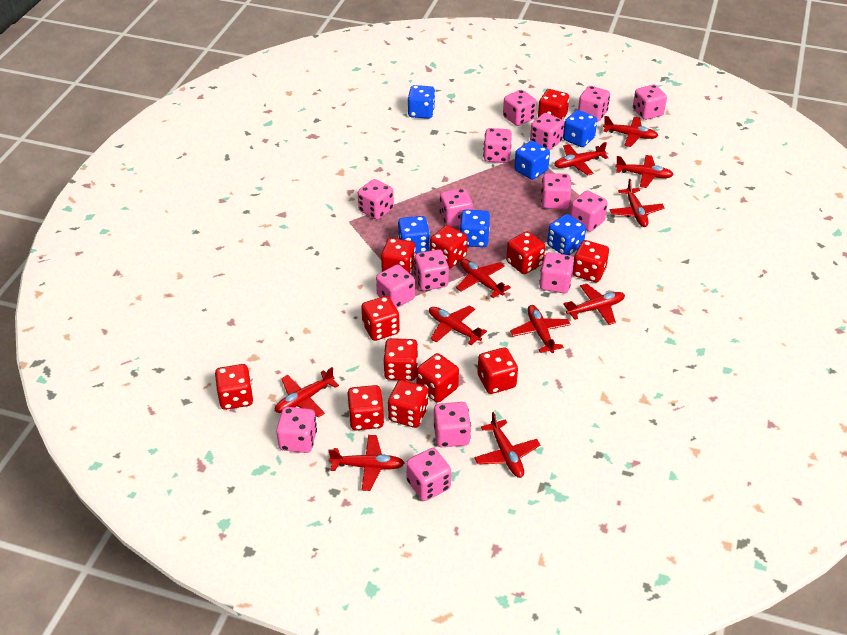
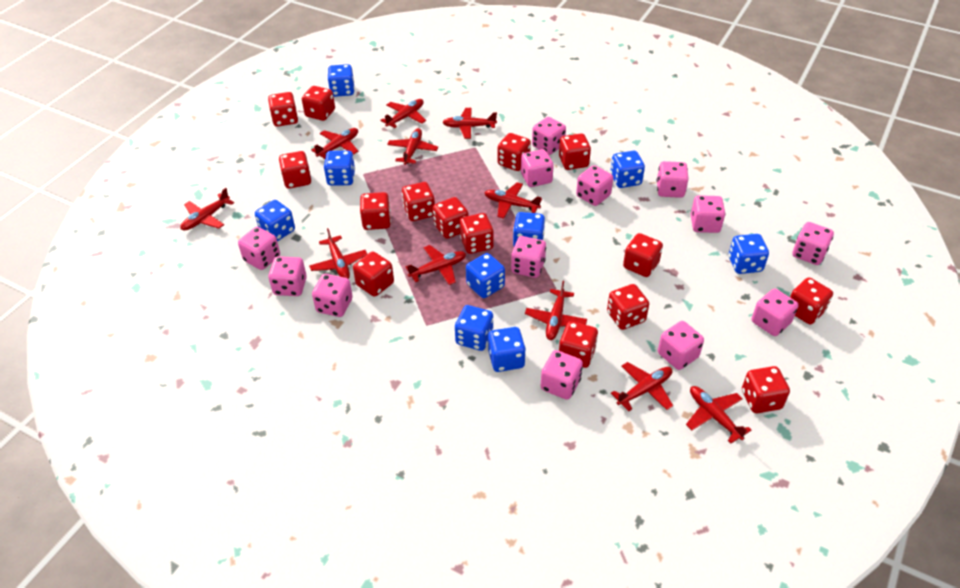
blue dice: 6 -> 9
pink dice: 15 -> 13
red dice: 12 -> 15

